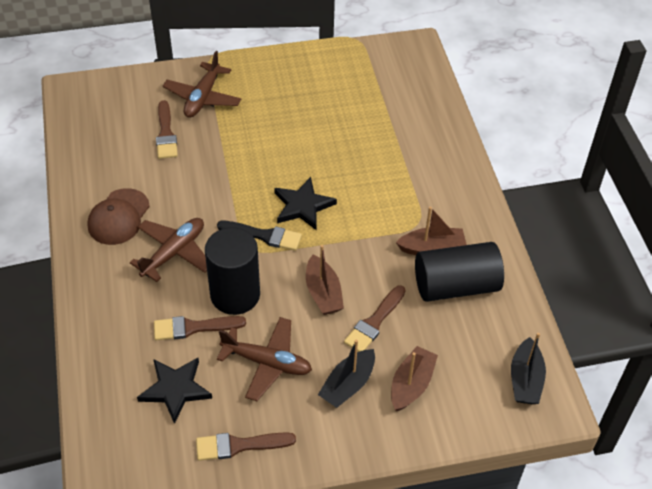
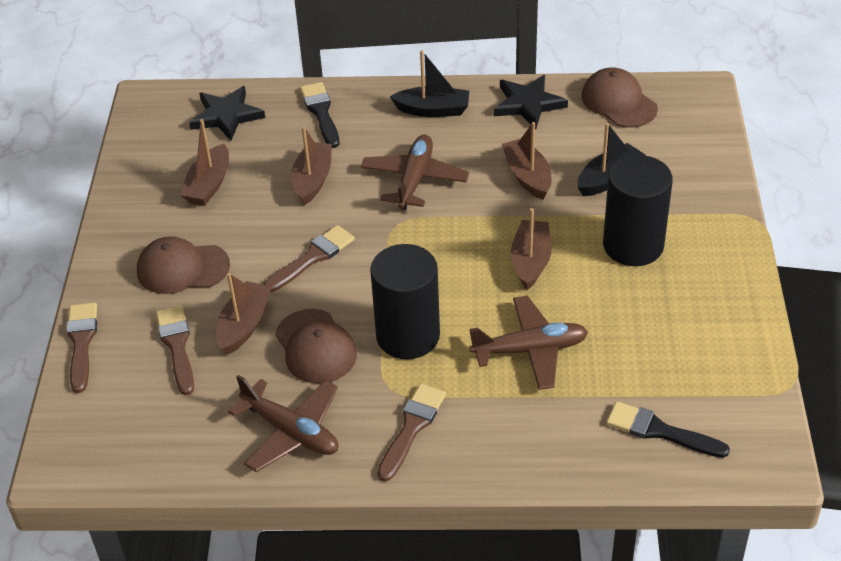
black brush: 1 -> 2
brown boat: 3 -> 5
brown cap: 1 -> 3

